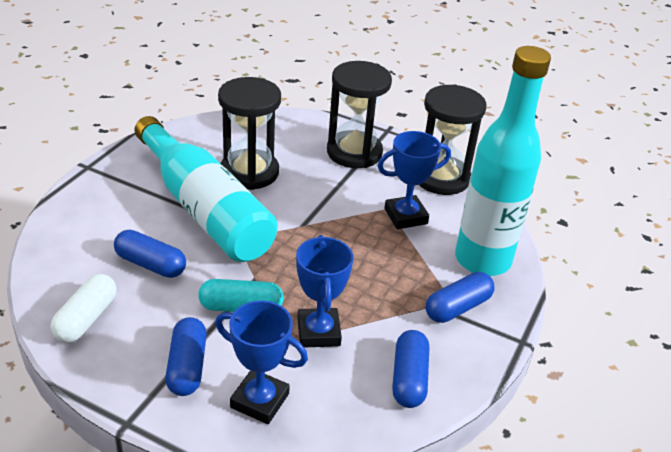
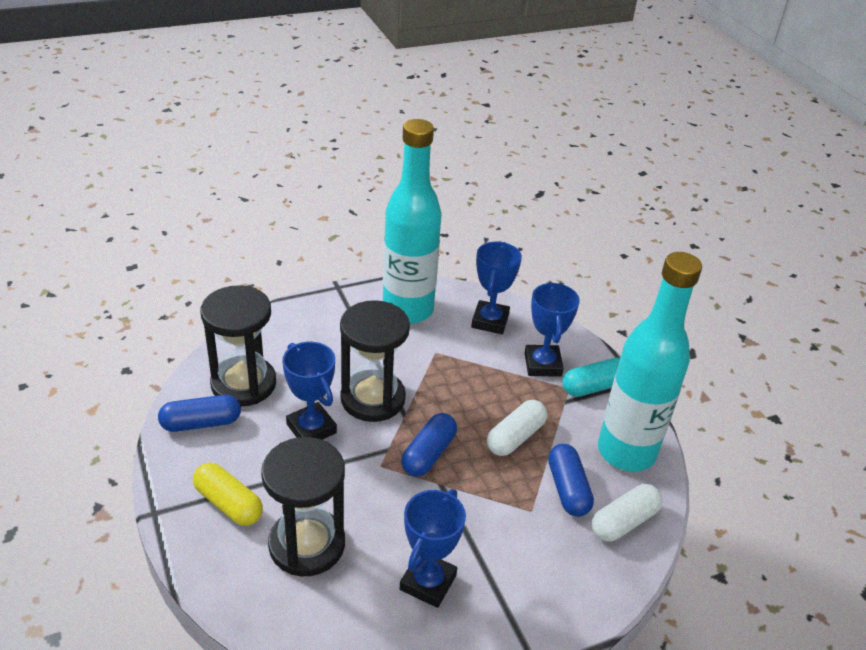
blue capsule: 4 -> 3
blue trophy: 3 -> 4
white capsule: 1 -> 2
yellow capsule: 0 -> 1

